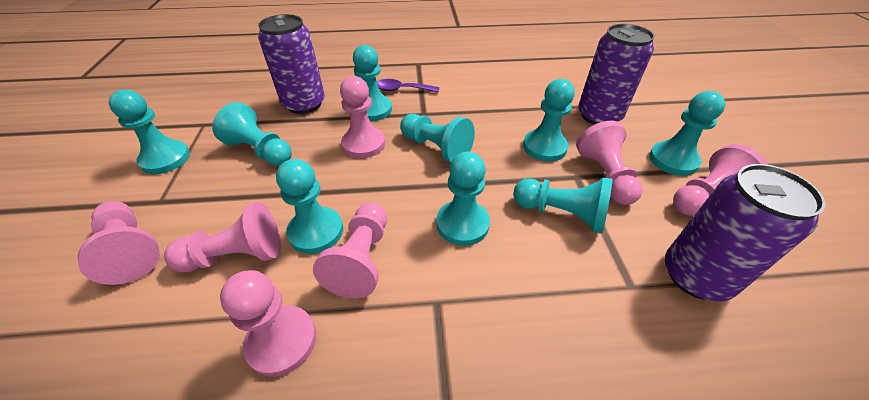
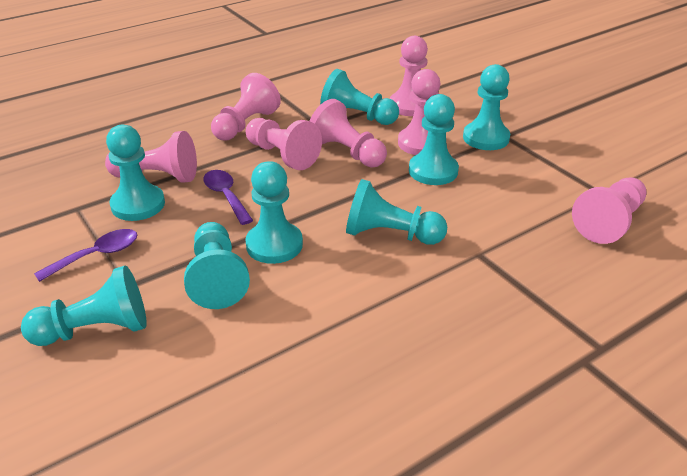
purple can: 3 -> 0
purple spoon: 1 -> 2
turquoise pawn: 9 -> 8

